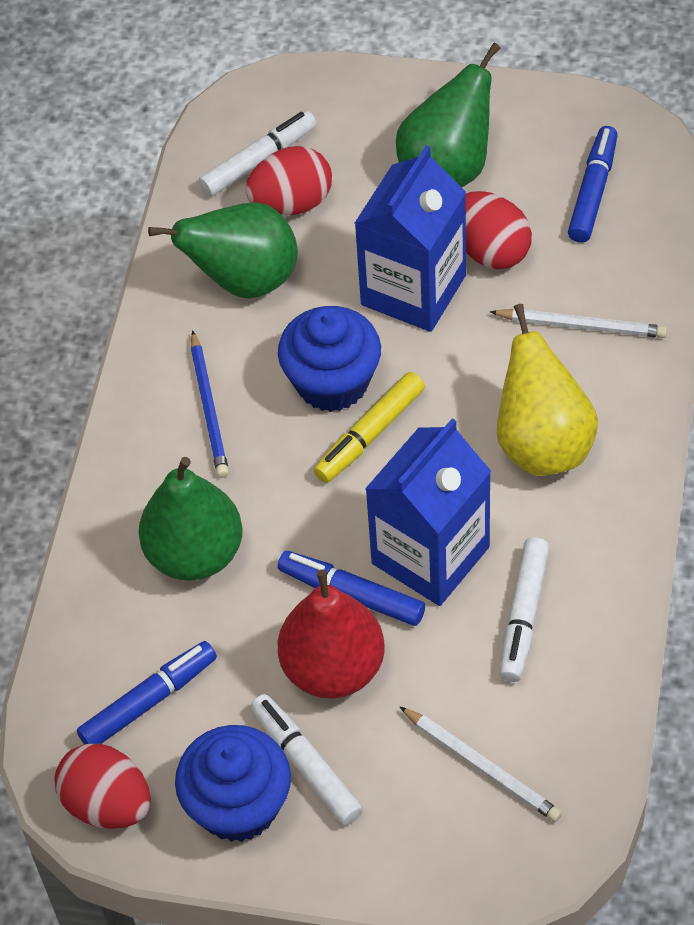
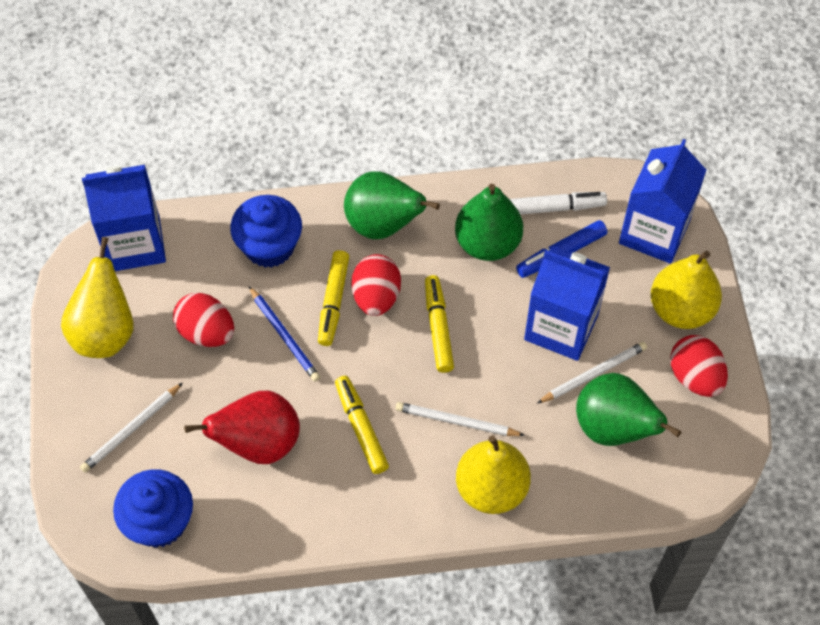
blue carton: 2 -> 3
blue marker: 3 -> 1
white marker: 3 -> 1
white pencil: 2 -> 3
yellow marker: 1 -> 3
yellow pear: 1 -> 3

